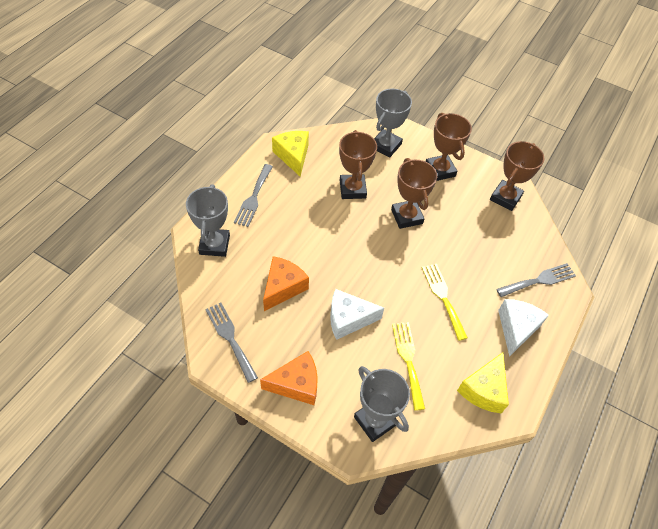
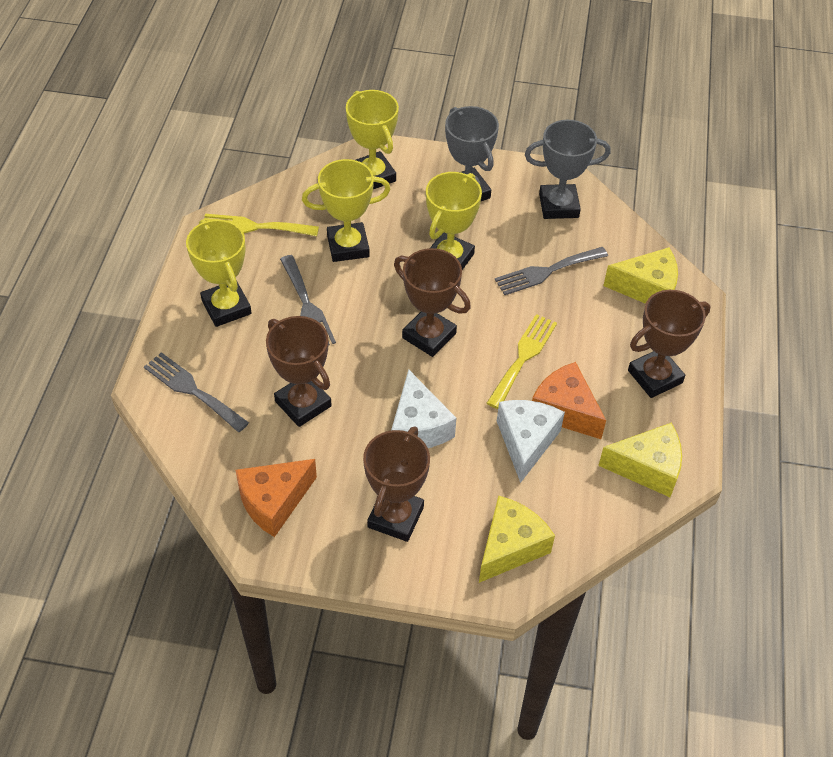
grey trophy: 3 -> 2
yellow cheese: 2 -> 3
yellow trophy: 0 -> 4

